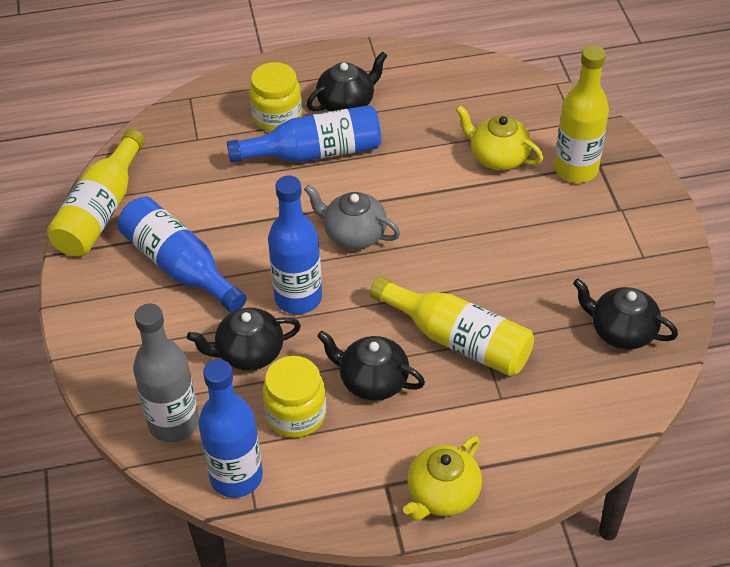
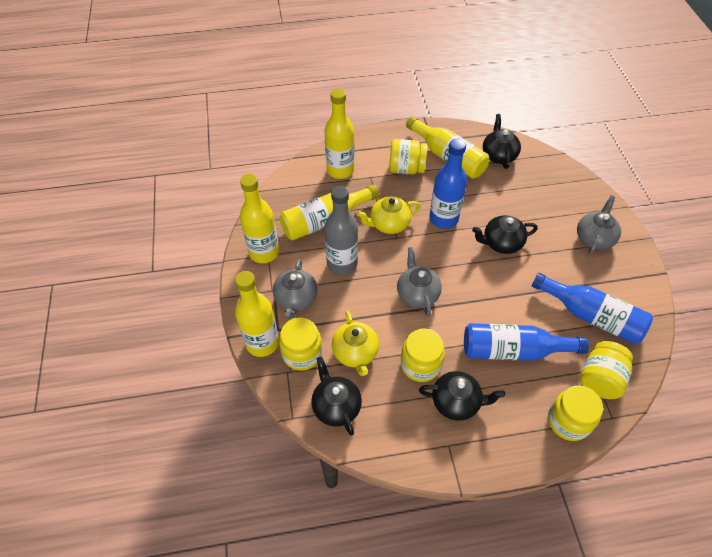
blue bottle: 4 -> 3
grey teapot: 1 -> 3
yellow bottle: 3 -> 5
yellow jar: 2 -> 5

